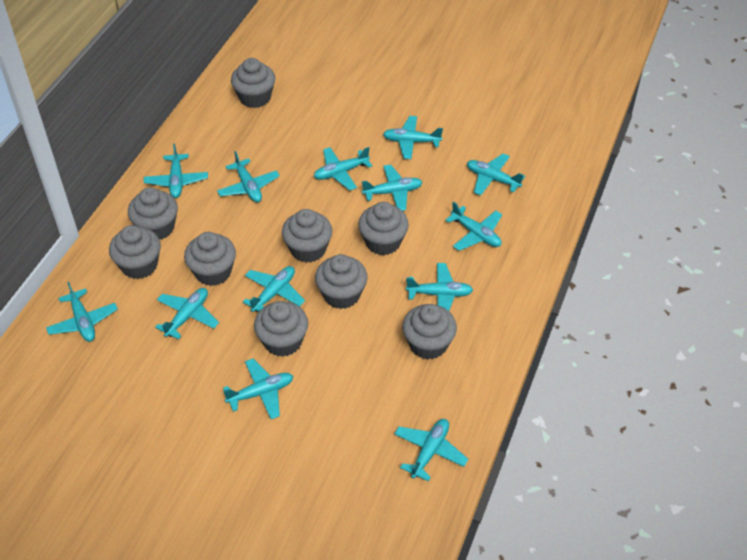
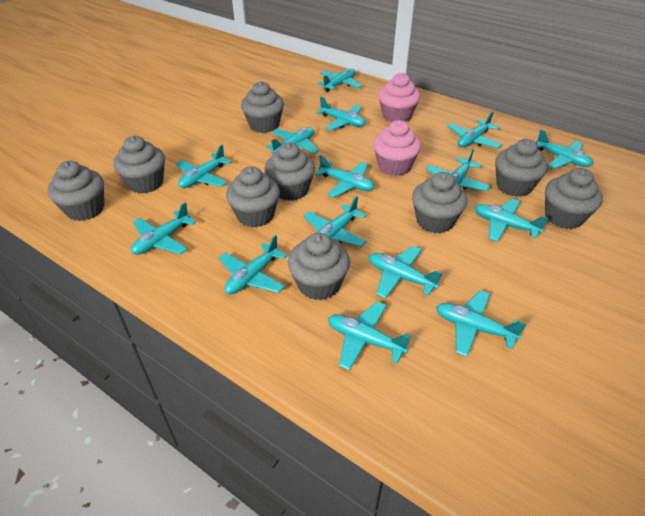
pink cupcake: 0 -> 2
turquoise plane: 13 -> 15

